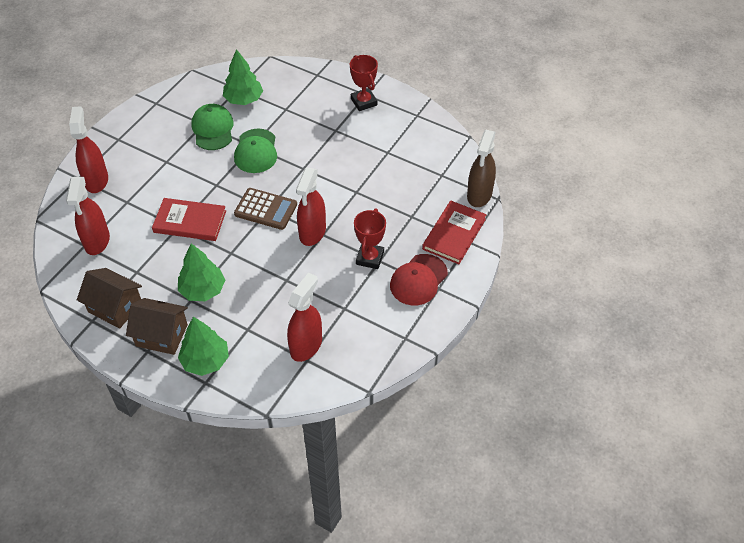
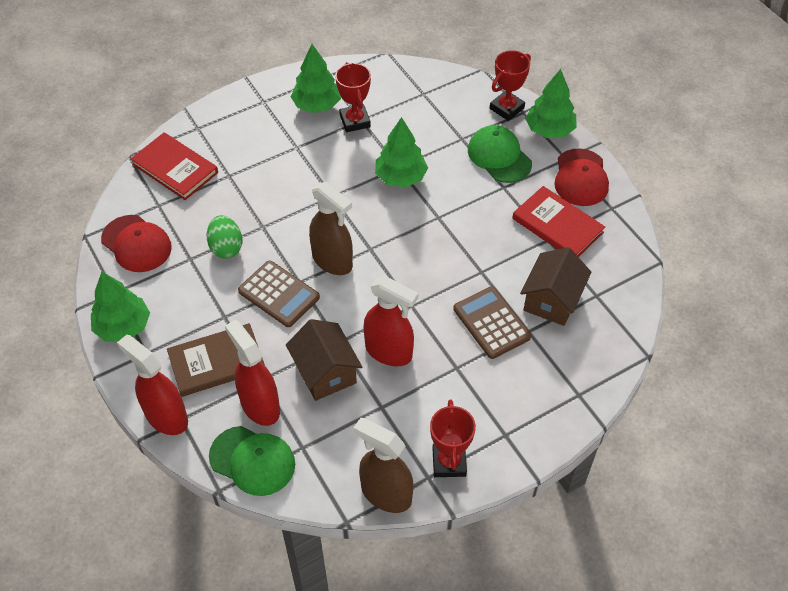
brown book: 0 -> 1
brown calculator: 1 -> 2
brown spray bottle: 1 -> 2
green egg: 0 -> 1
green tree: 3 -> 4
red cap: 1 -> 2
red spray bottle: 4 -> 3
red trophy: 2 -> 3

